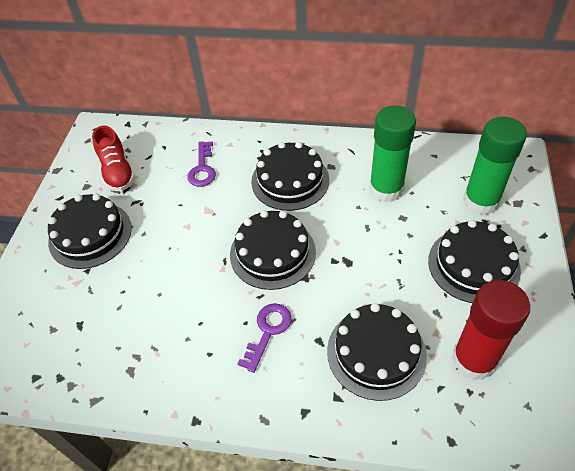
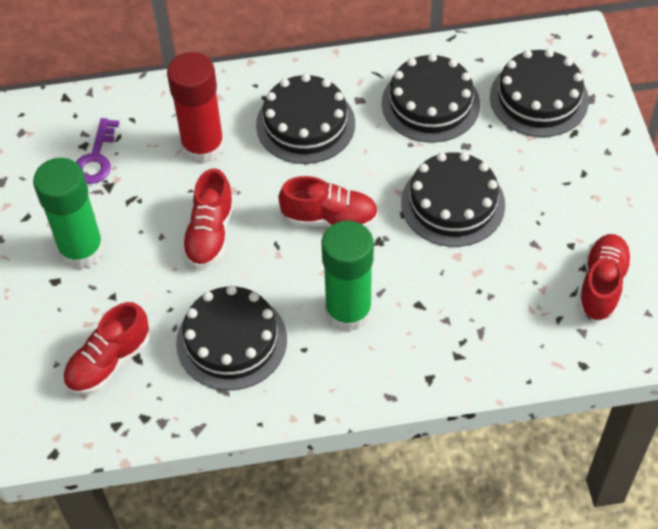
purple key: 2 -> 1
red shoe: 1 -> 4

